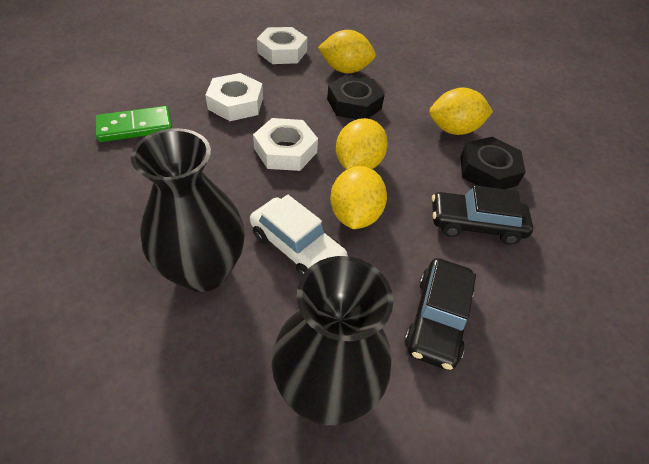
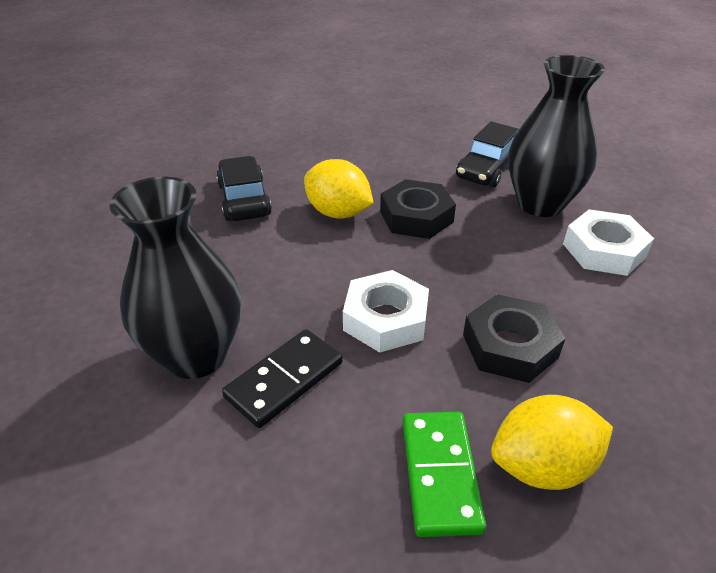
black domino: 0 -> 1
white car: 1 -> 0
white nut: 3 -> 2
yellow lemon: 4 -> 2

